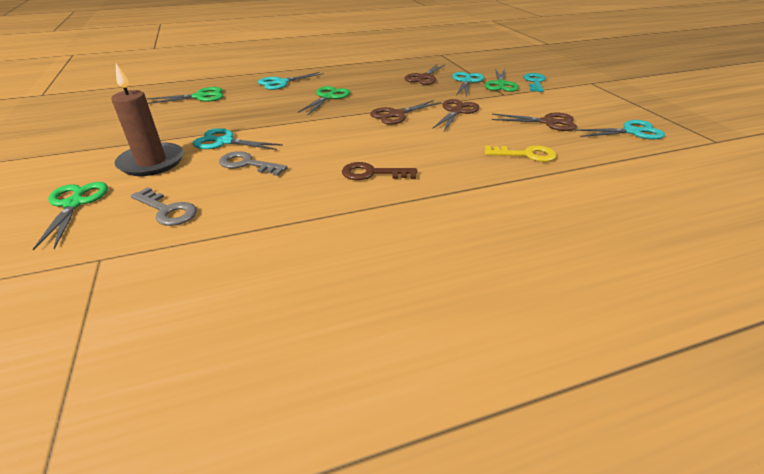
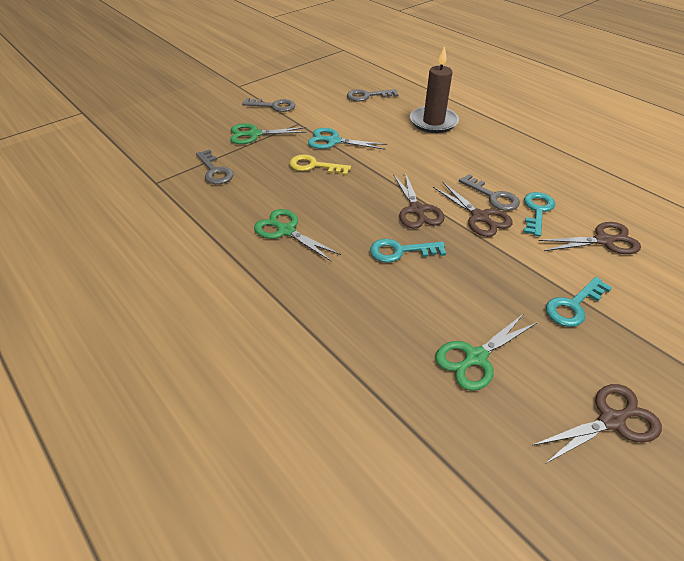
brown key: 1 -> 0
green scissors: 4 -> 3
grey key: 2 -> 4
turquoise key: 1 -> 3
turquoise scissors: 4 -> 1

